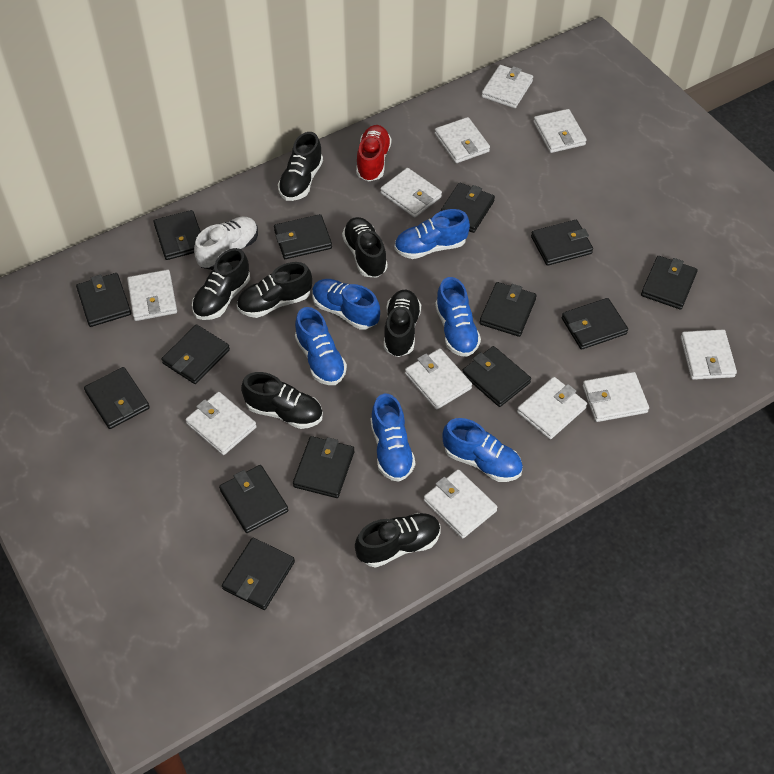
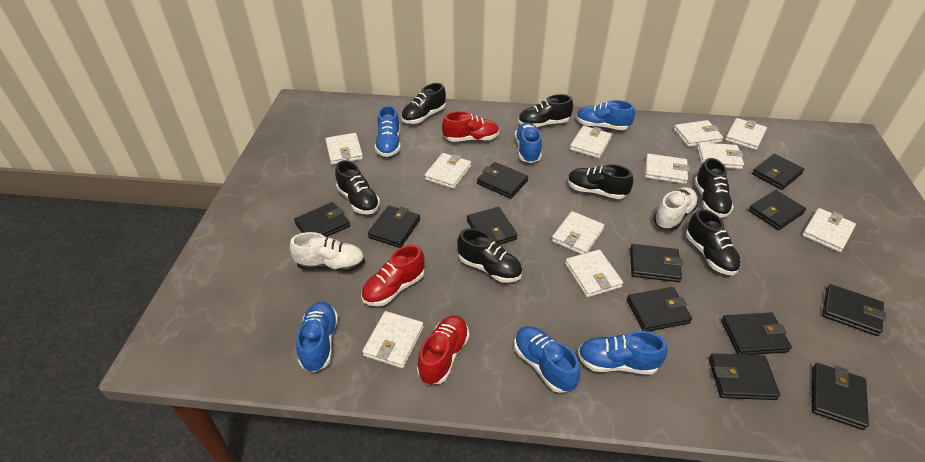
black wallet: 14 -> 12
red shoe: 1 -> 3
white shoe: 1 -> 2

